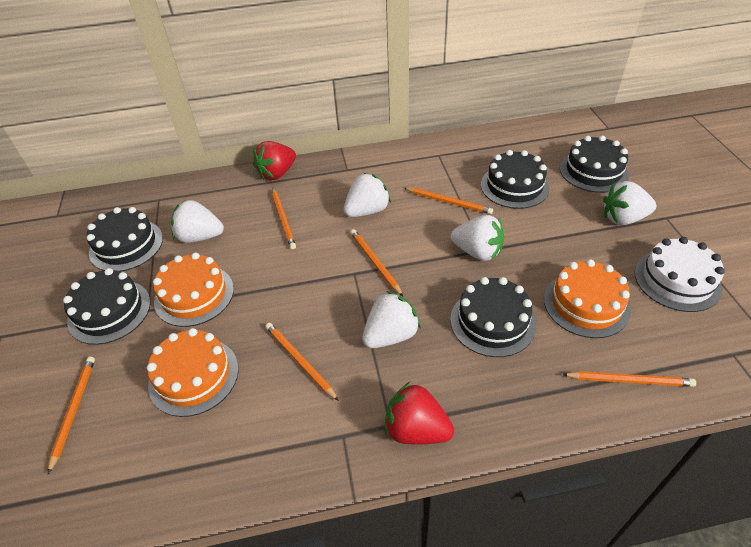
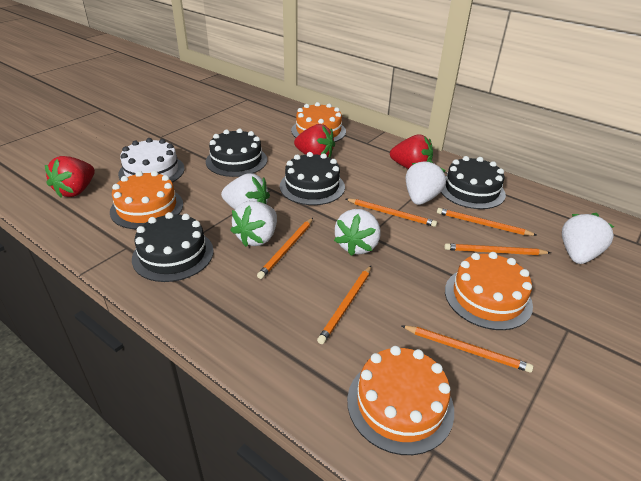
black cake: 5 -> 4
orange cake: 3 -> 4
red strawberry: 2 -> 3

